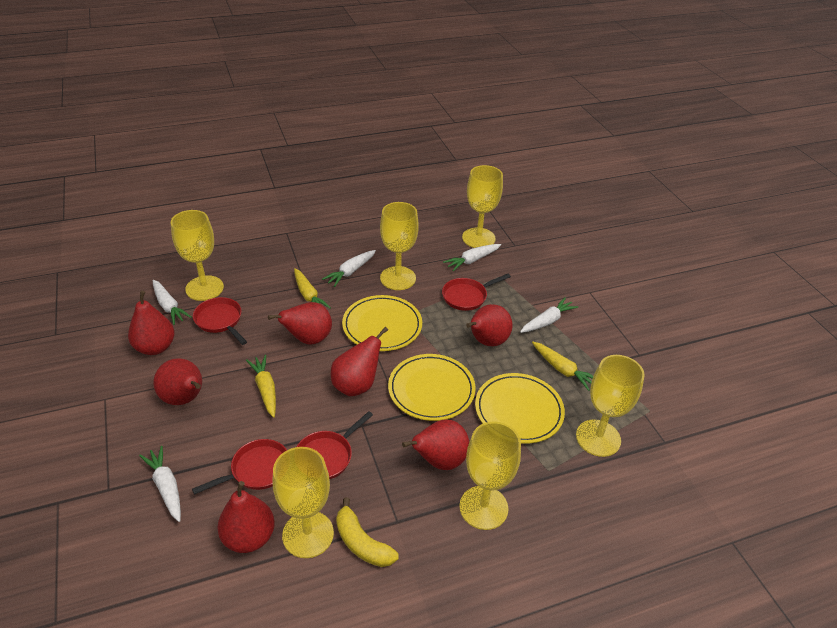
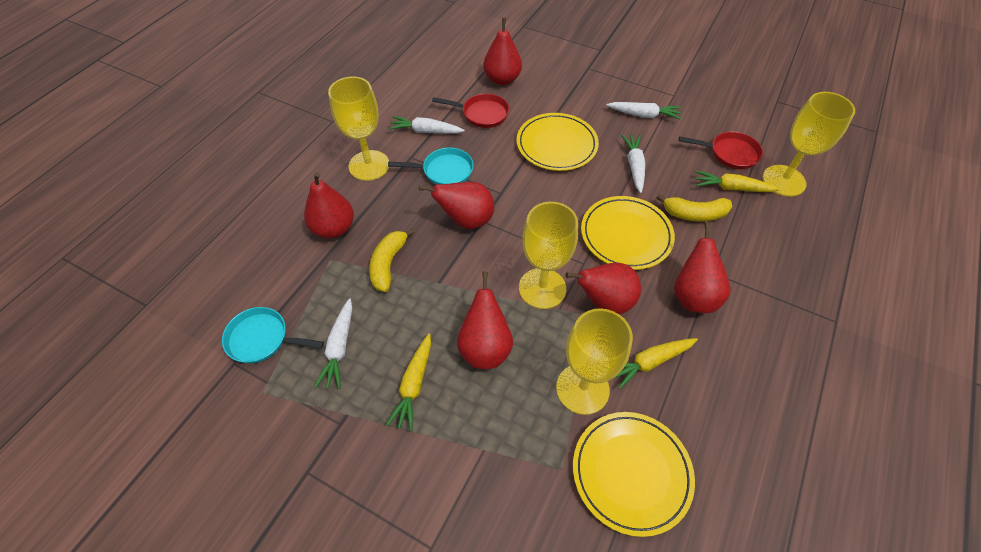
red pan: 4 -> 2
red pear: 7 -> 6
turquoise pan: 0 -> 2
white carrot: 5 -> 4
yellow banana: 1 -> 2
yellow goblet: 6 -> 4

